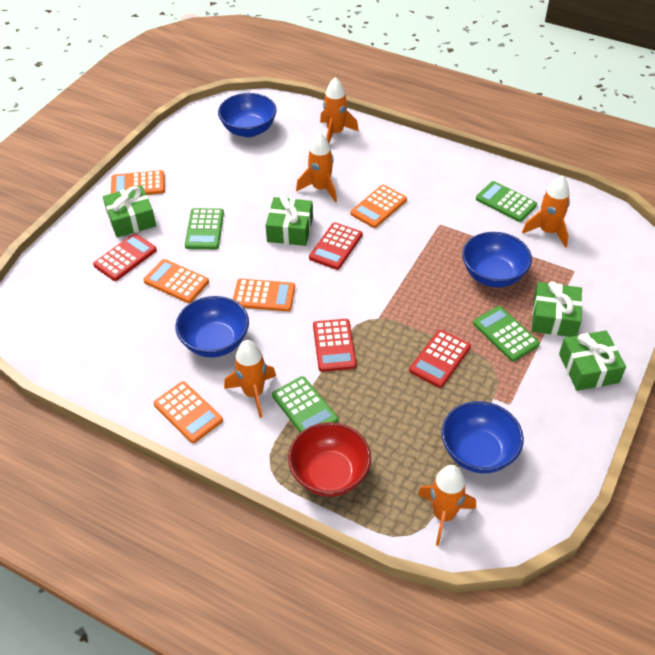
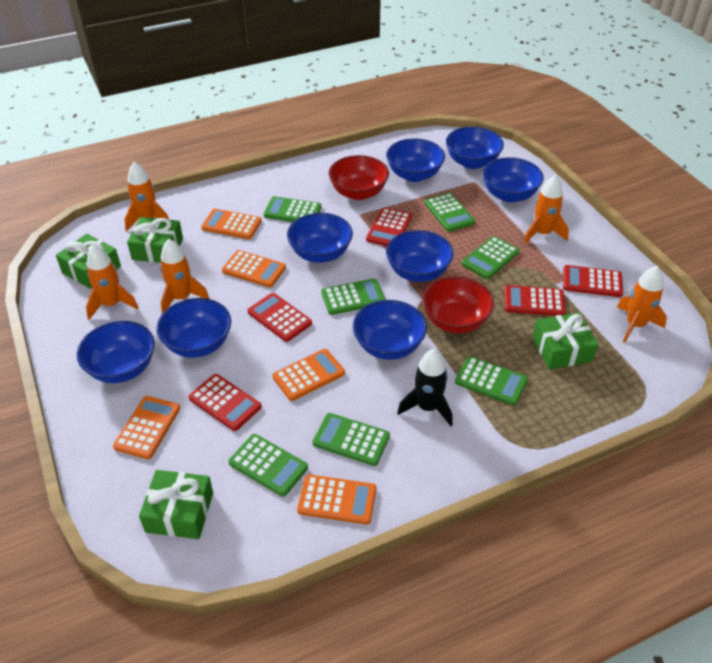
black rocket: 0 -> 1
blue bowl: 4 -> 8
green calculator: 4 -> 7
red bowl: 1 -> 2
red calculator: 4 -> 5

